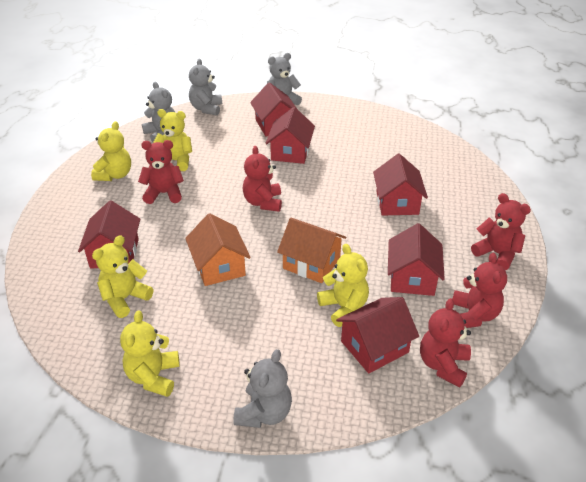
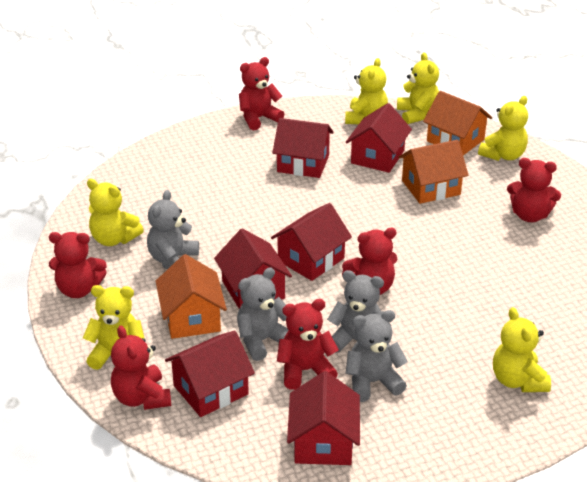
orange house: 2 -> 3
red teddy bear: 5 -> 6
yellow teddy bear: 5 -> 6

